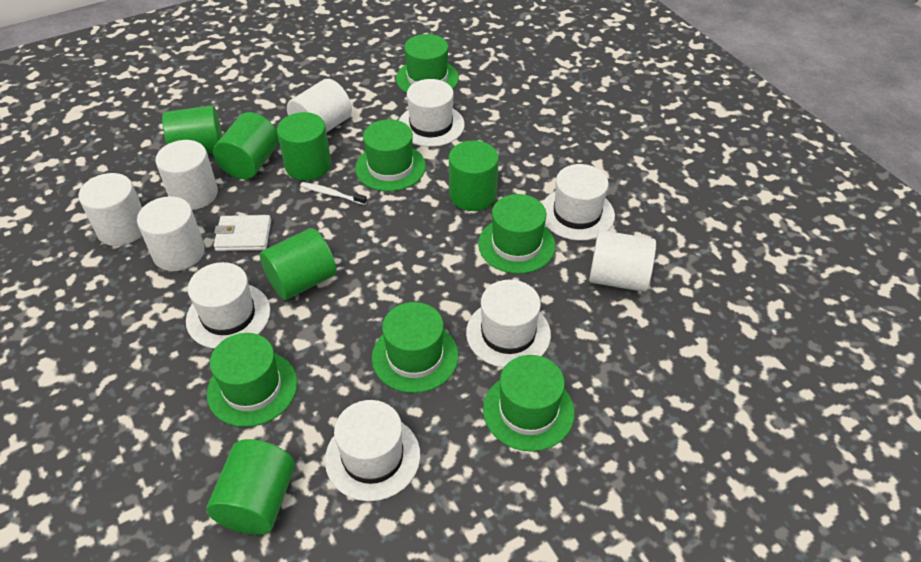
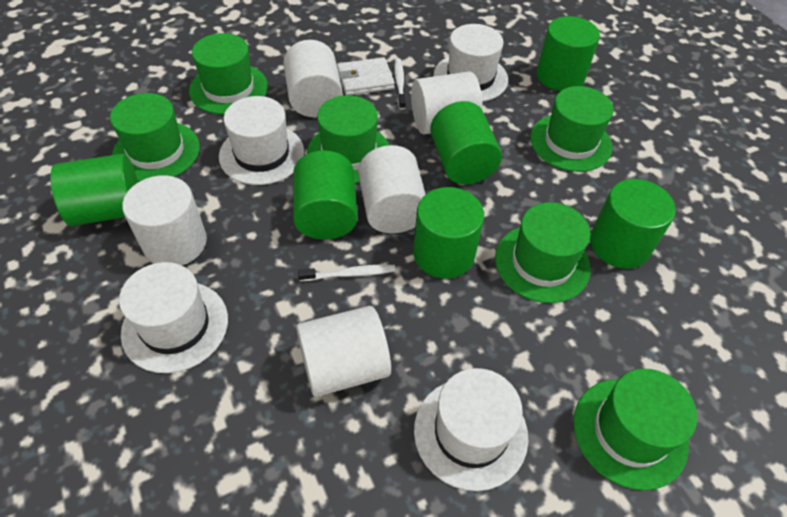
white hat: 5 -> 4
white toothbrush: 1 -> 2

